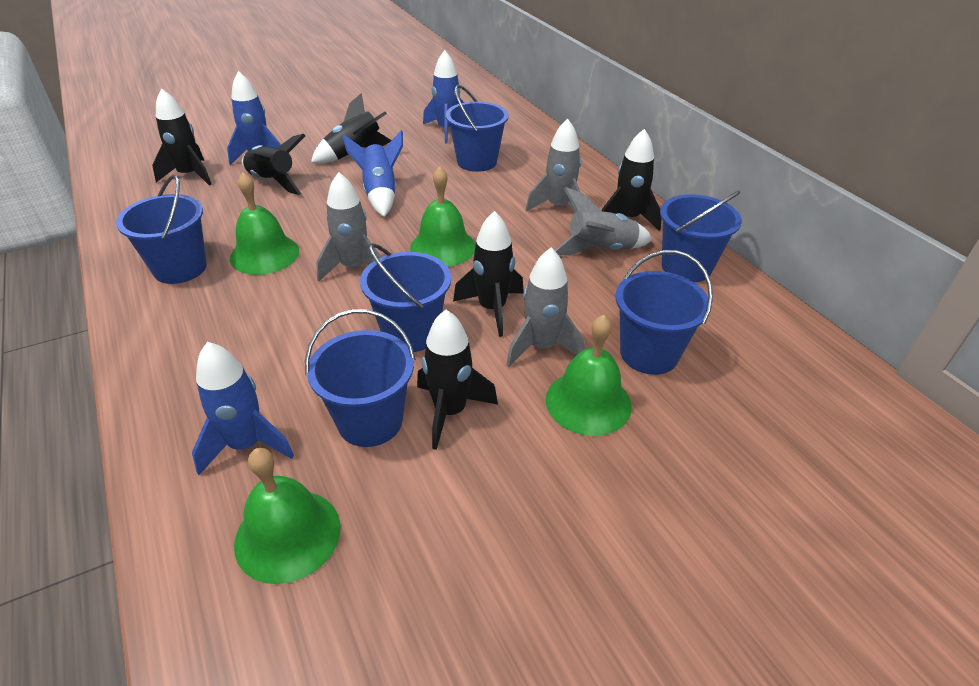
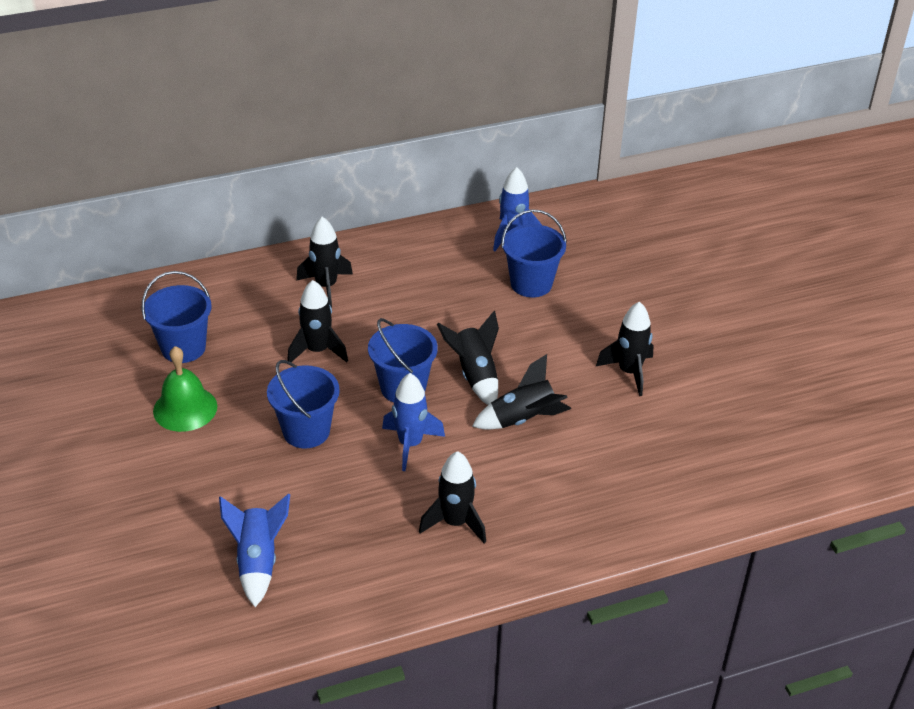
blue bucket: 6 -> 4
blue rocket: 4 -> 3
green bell: 4 -> 1
grey rocket: 4 -> 0

